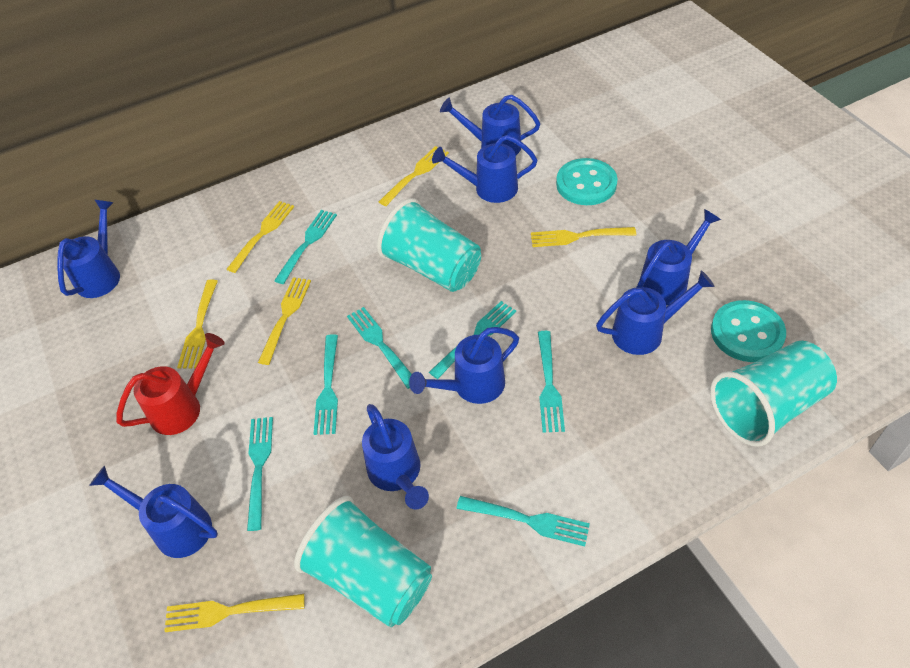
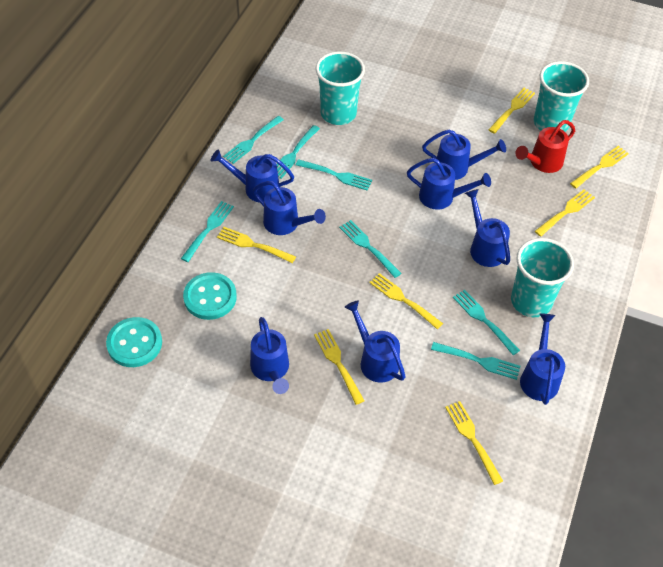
yellow fork: 6 -> 7

